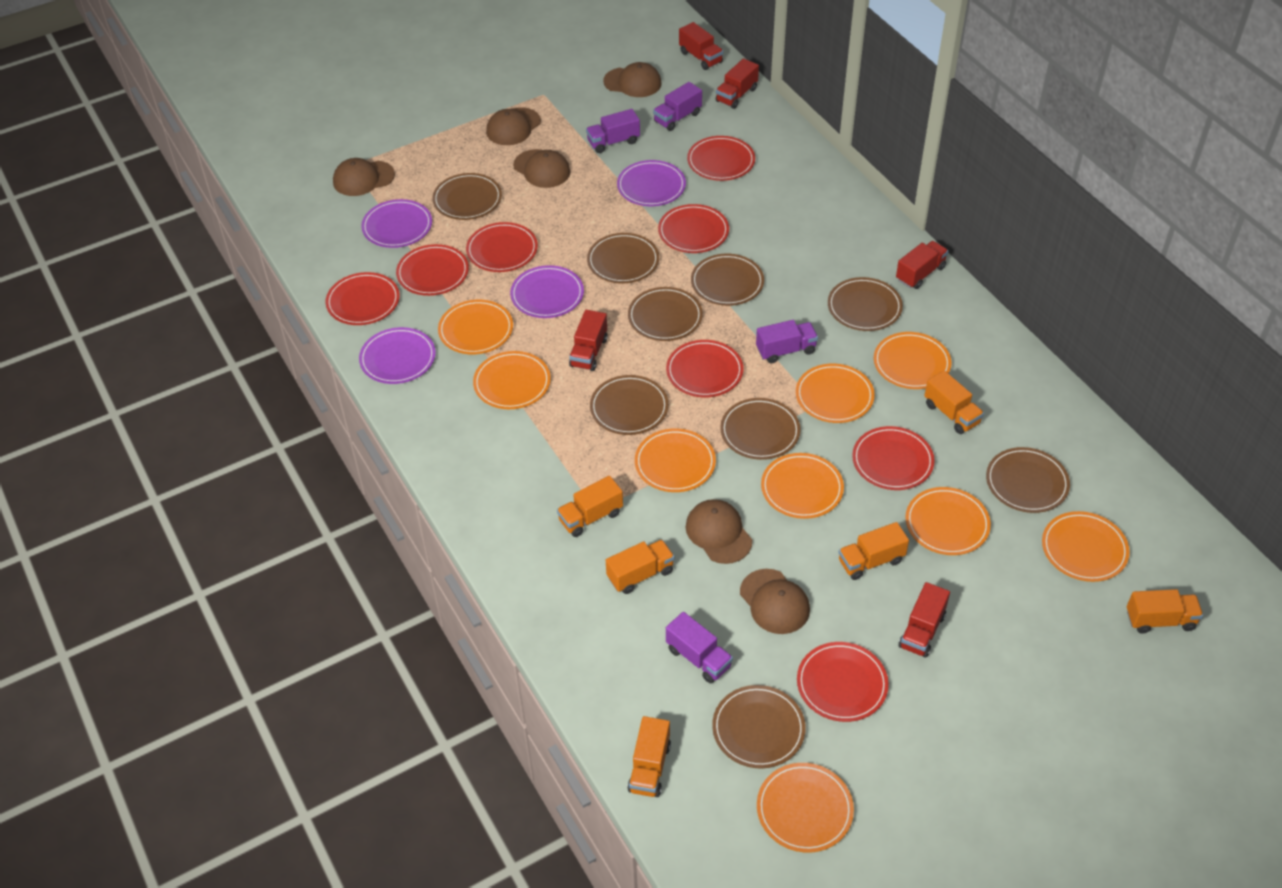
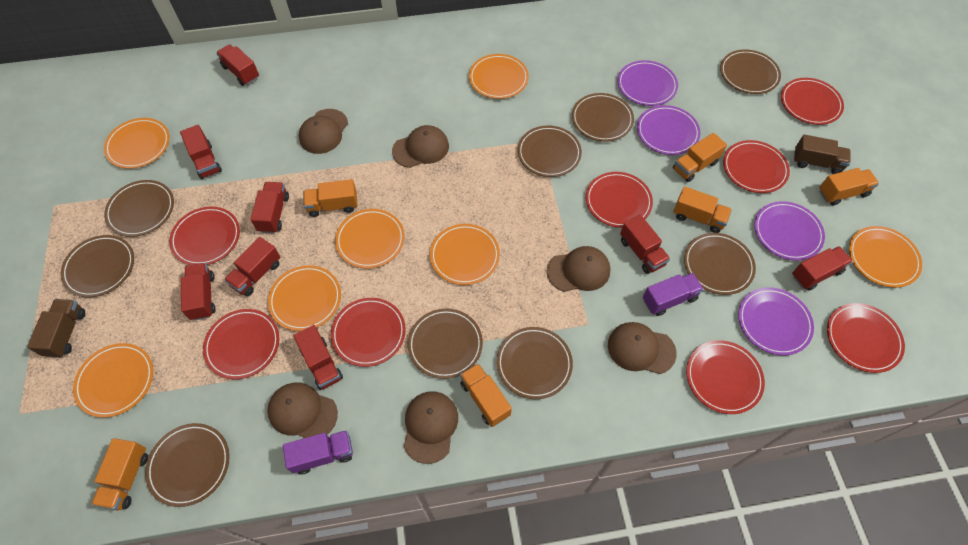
brown truck: 0 -> 2
orange plate: 9 -> 7
purple truck: 4 -> 2
red truck: 5 -> 8

